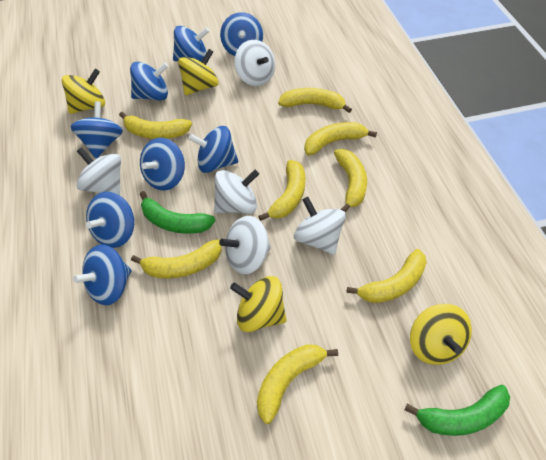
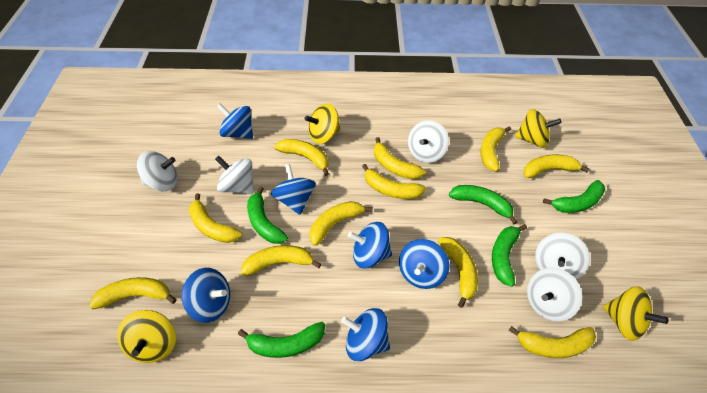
blue spinning top: 8 -> 6
green banana: 2 -> 5
yellow banana: 8 -> 11

